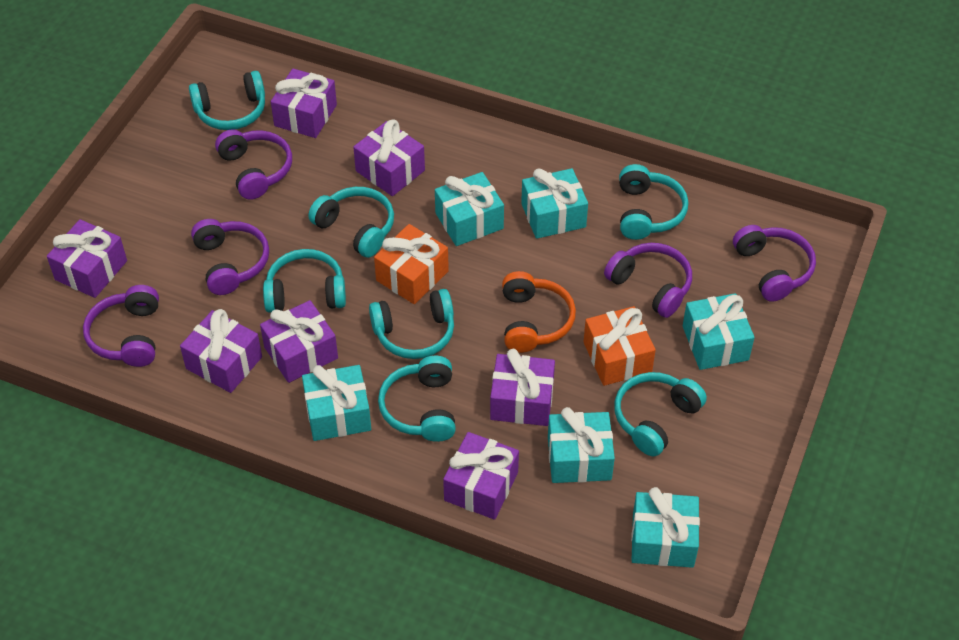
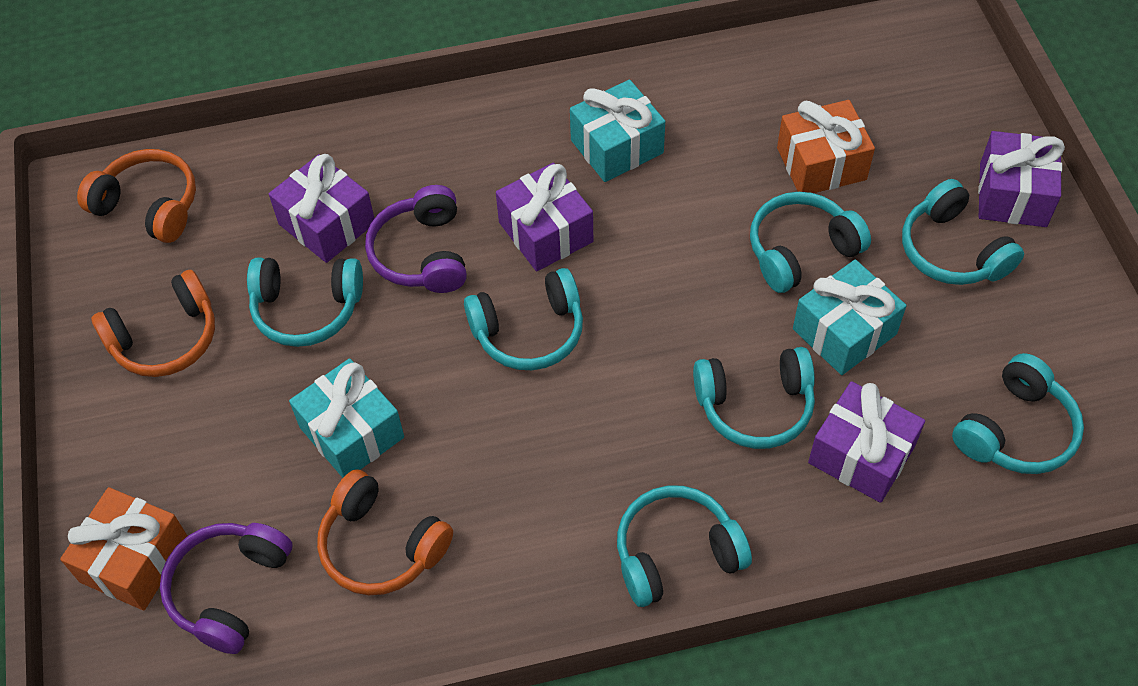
orange headphones: 1 -> 3
purple gift: 7 -> 4
purple headphones: 5 -> 2
turquoise gift: 6 -> 3

